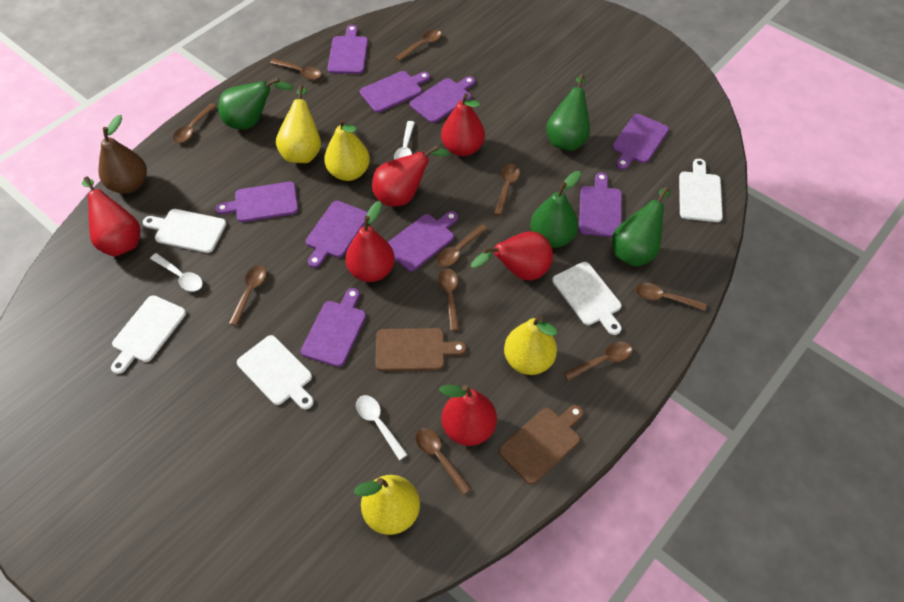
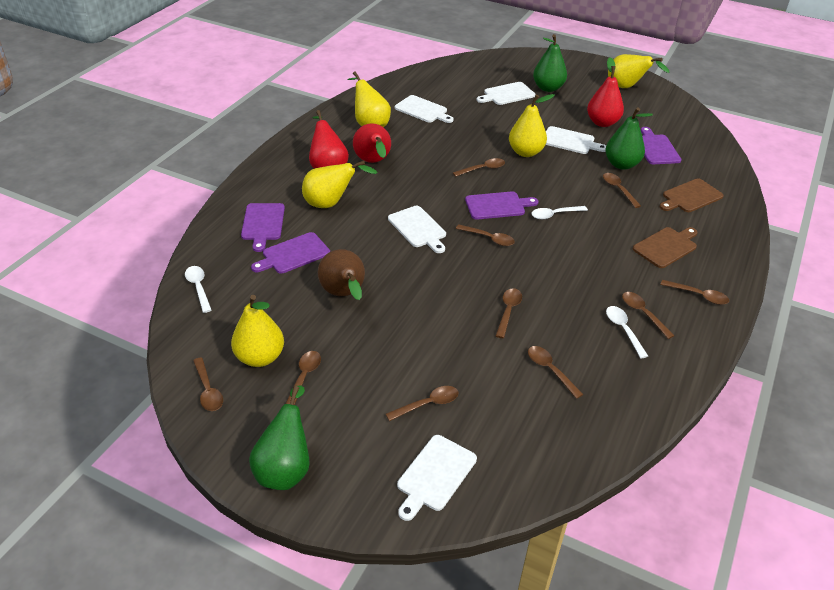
green pear: 4 -> 3
purple cutting board: 9 -> 4
red pear: 6 -> 3
yellow pear: 4 -> 5

